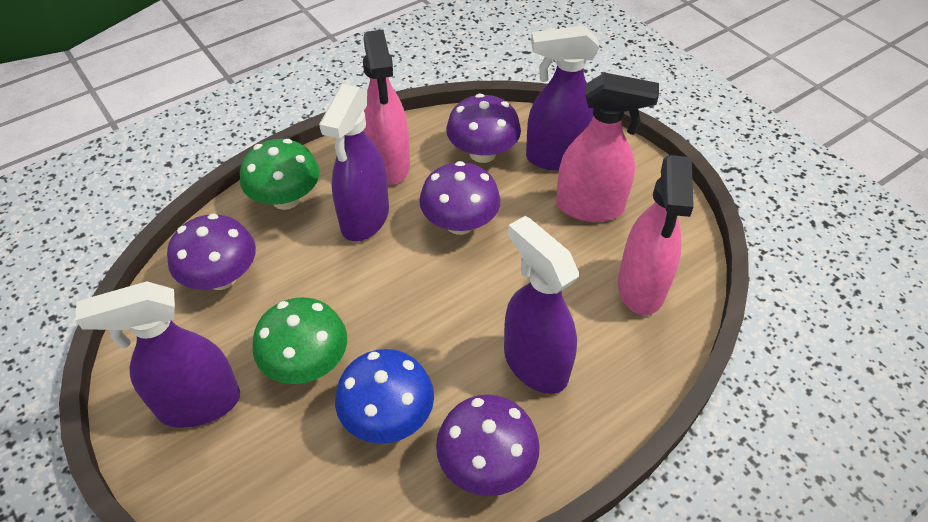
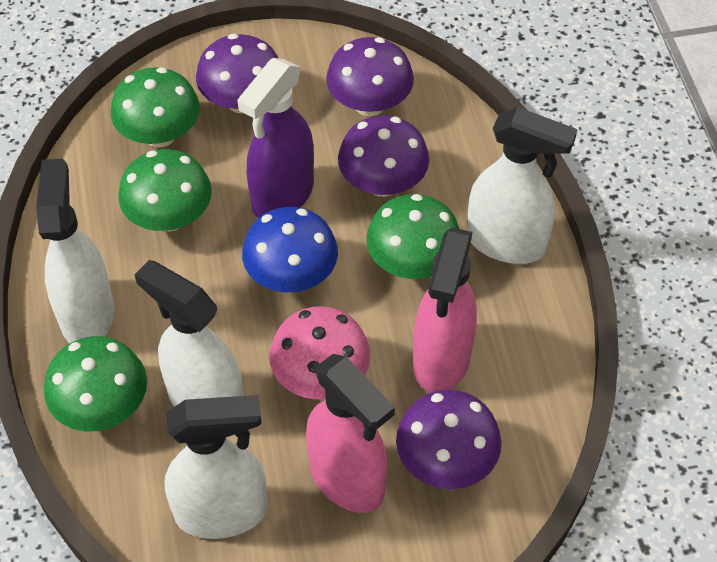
green mushroom: 2 -> 4
pink mushroom: 0 -> 1
pink spray bottle: 3 -> 2
purple spray bottle: 4 -> 1
white spray bottle: 0 -> 4

